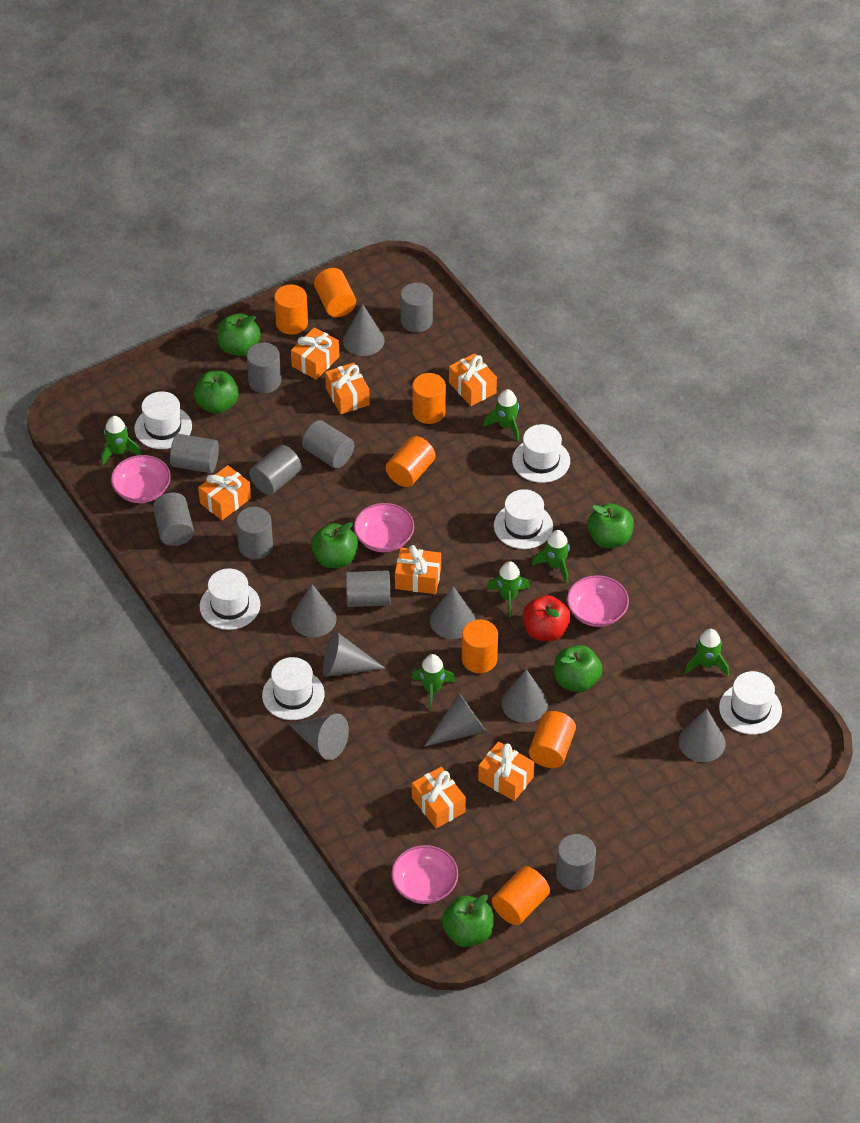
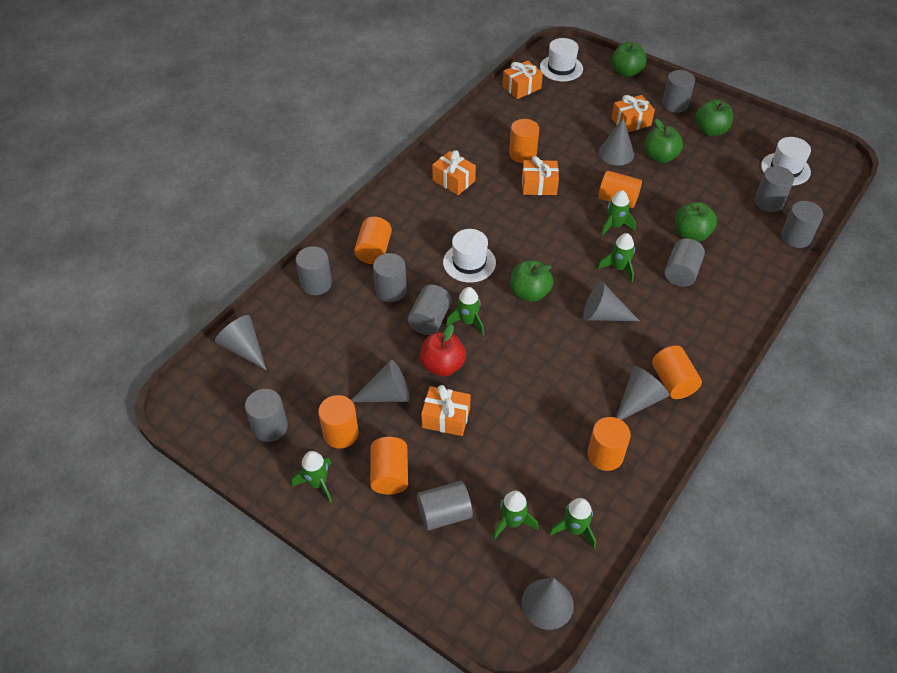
green apple: 6 -> 5
grey cone: 8 -> 6
orange gift: 7 -> 5
pink bowl: 4 -> 0
white hat: 6 -> 3

